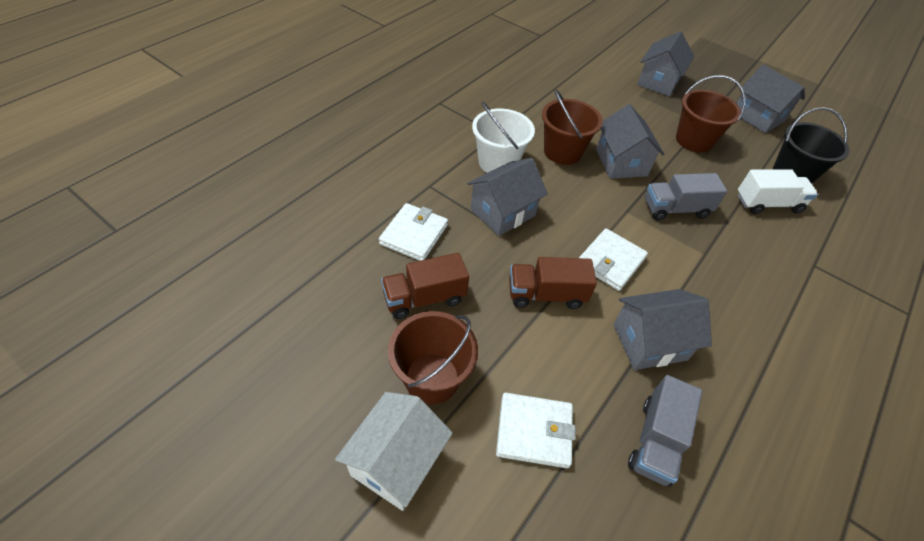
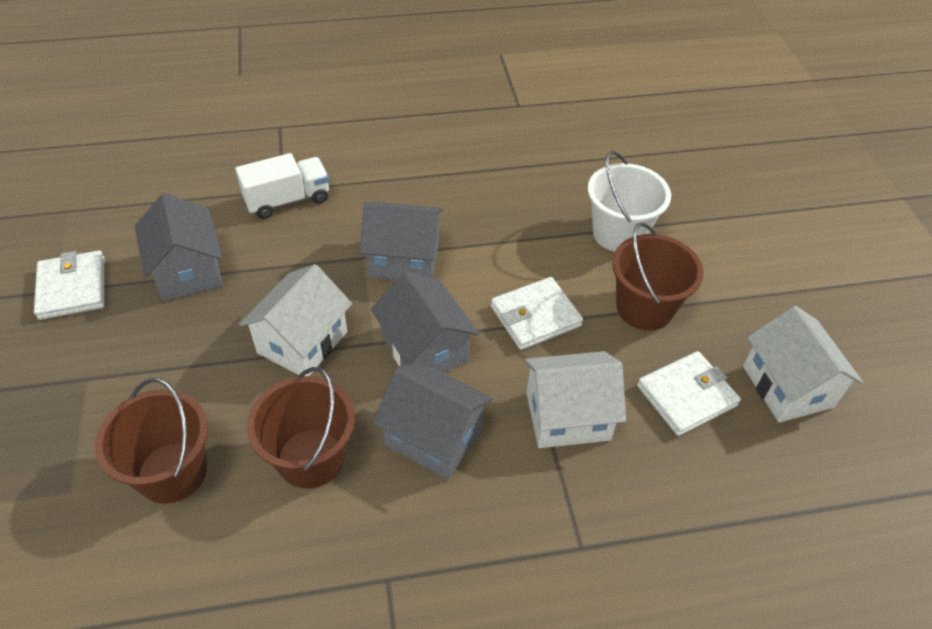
black bucket: 1 -> 0
brown truck: 2 -> 0
grey house: 5 -> 4
grey truck: 2 -> 0
white house: 1 -> 3

